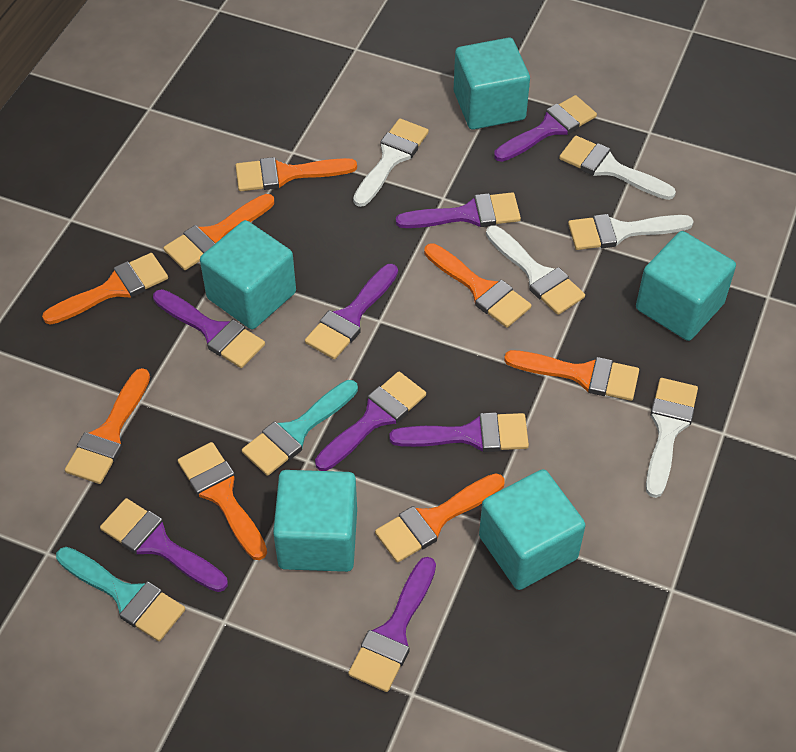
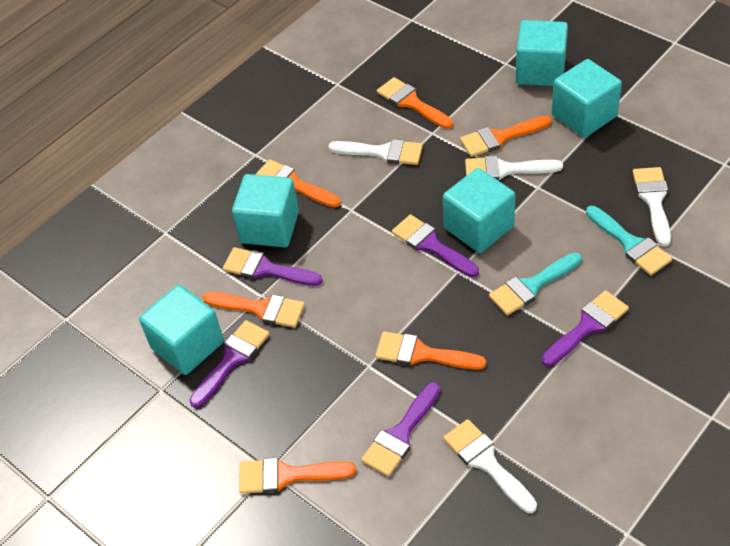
orange brush: 8 -> 6
purple brush: 8 -> 5
white brush: 5 -> 4

